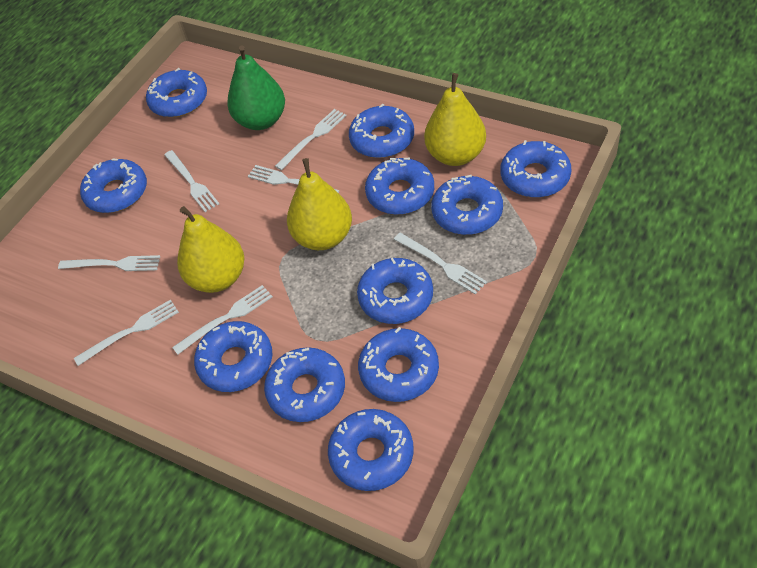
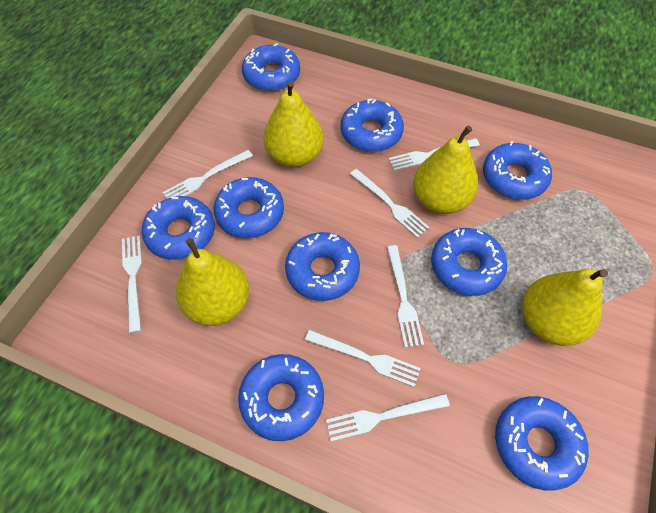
blue donut: 11 -> 9
green pear: 1 -> 0
yellow pear: 3 -> 4

